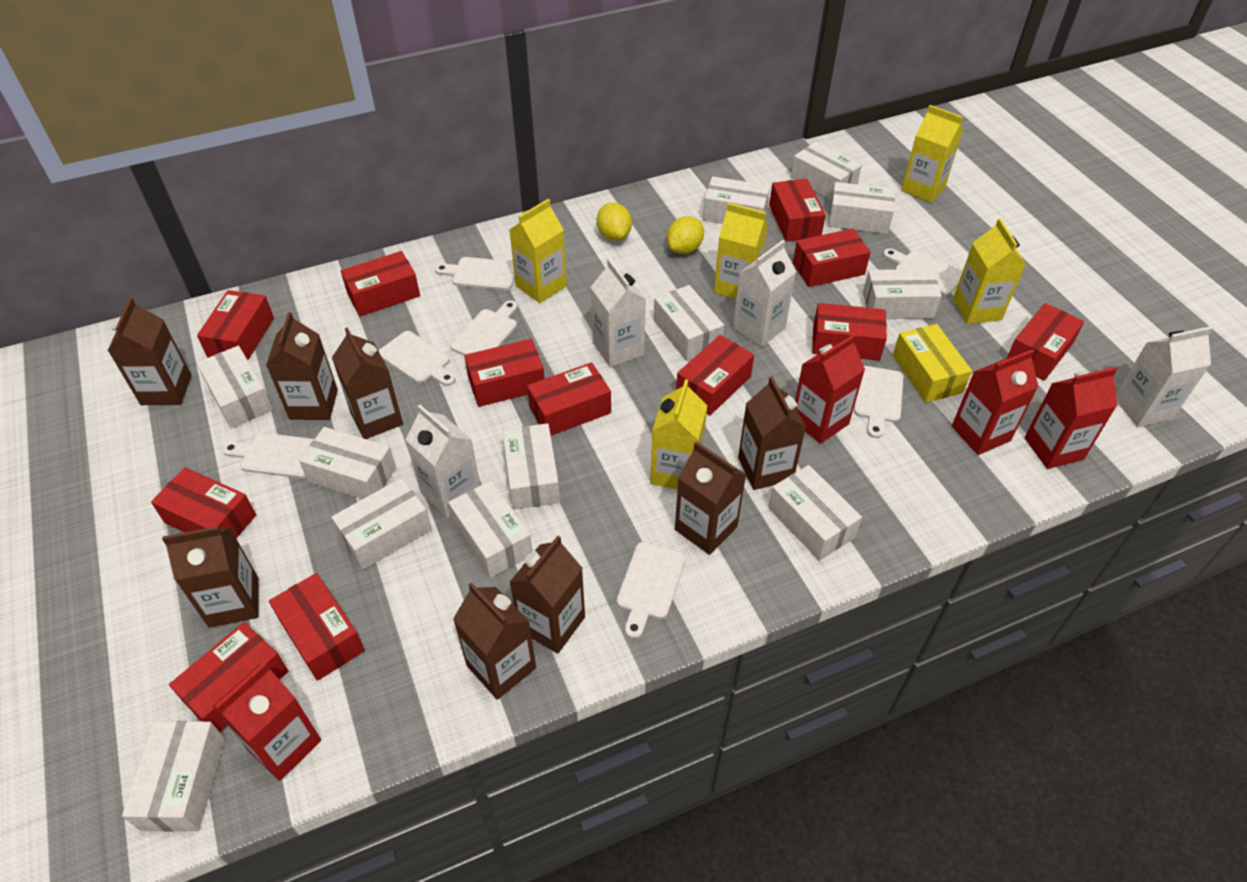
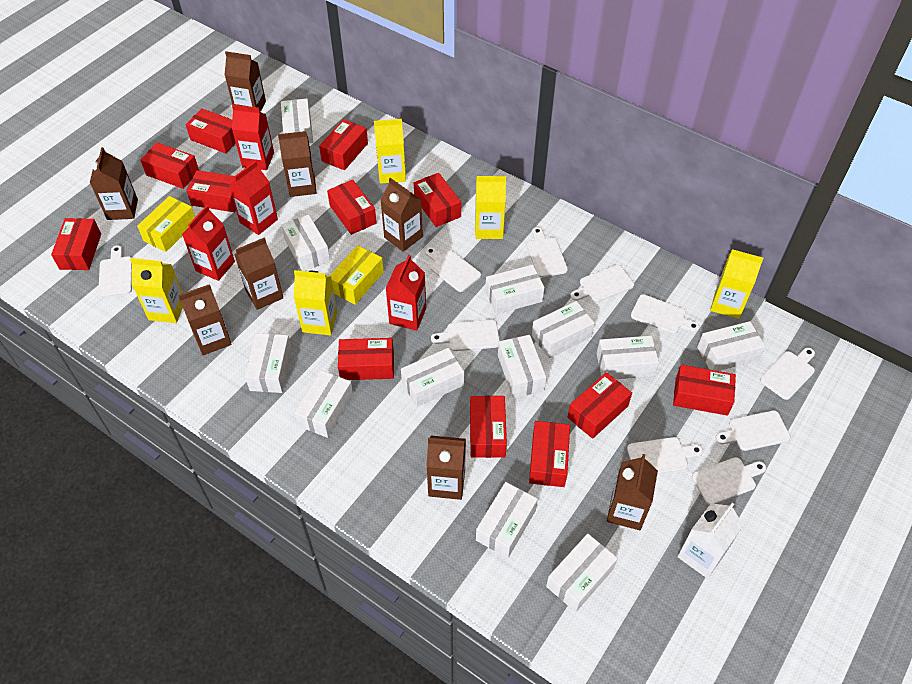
white carton: 4 -> 1
white cutting board: 7 -> 10
yellow box: 1 -> 2
yellow lemon: 2 -> 0

